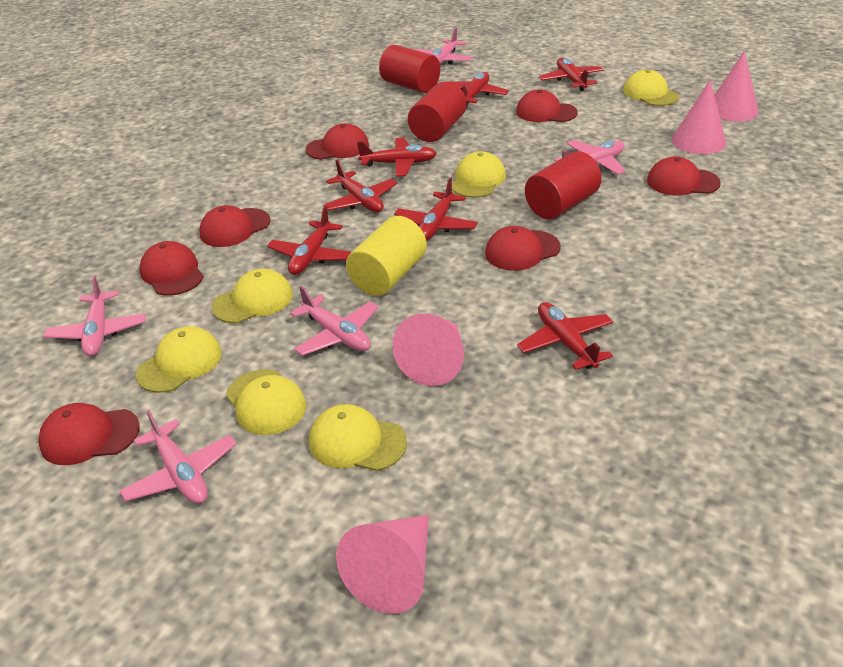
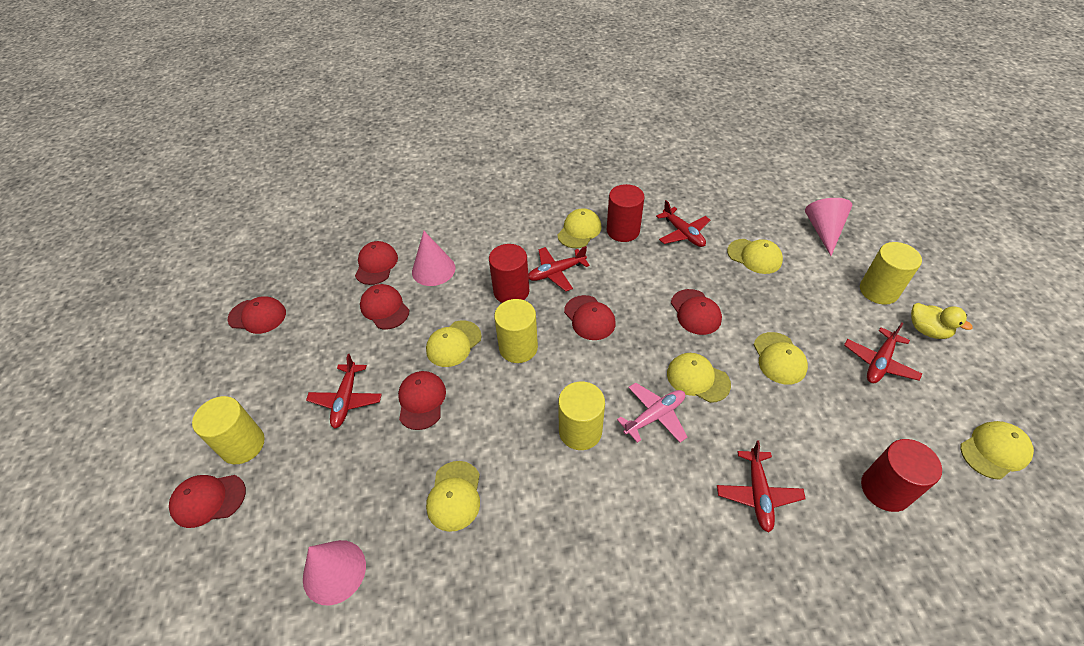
pink cone: 4 -> 3
pink plane: 5 -> 1
red plane: 7 -> 5
yellow cap: 6 -> 7
yellow cylinder: 1 -> 4
yellow duck: 0 -> 1

